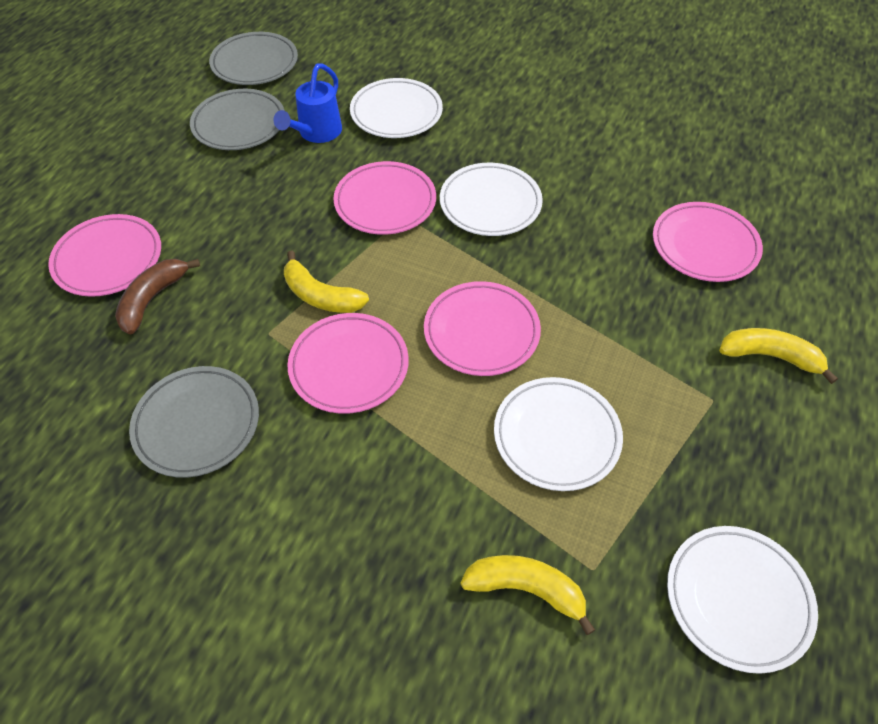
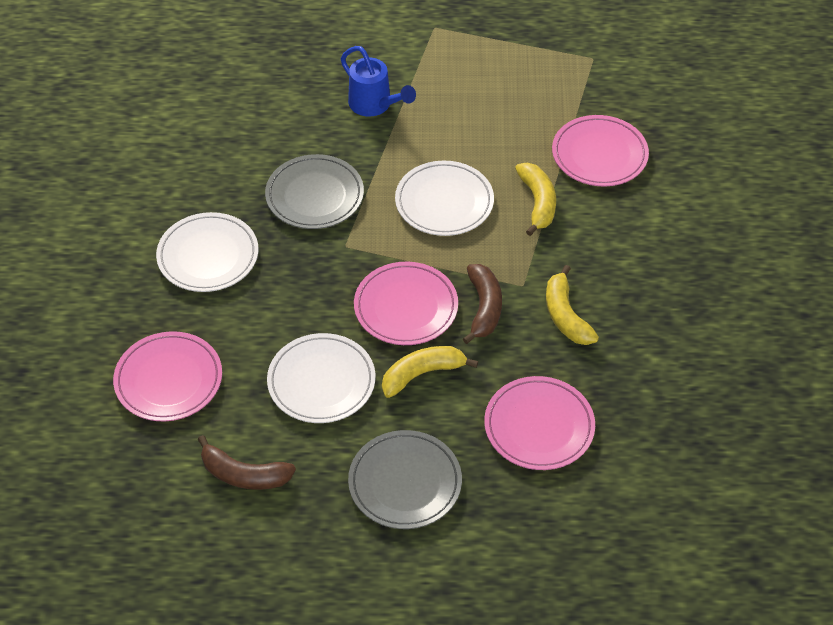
brown banana: 1 -> 2
grey plate: 3 -> 2
pink plate: 5 -> 4
white plate: 4 -> 3

